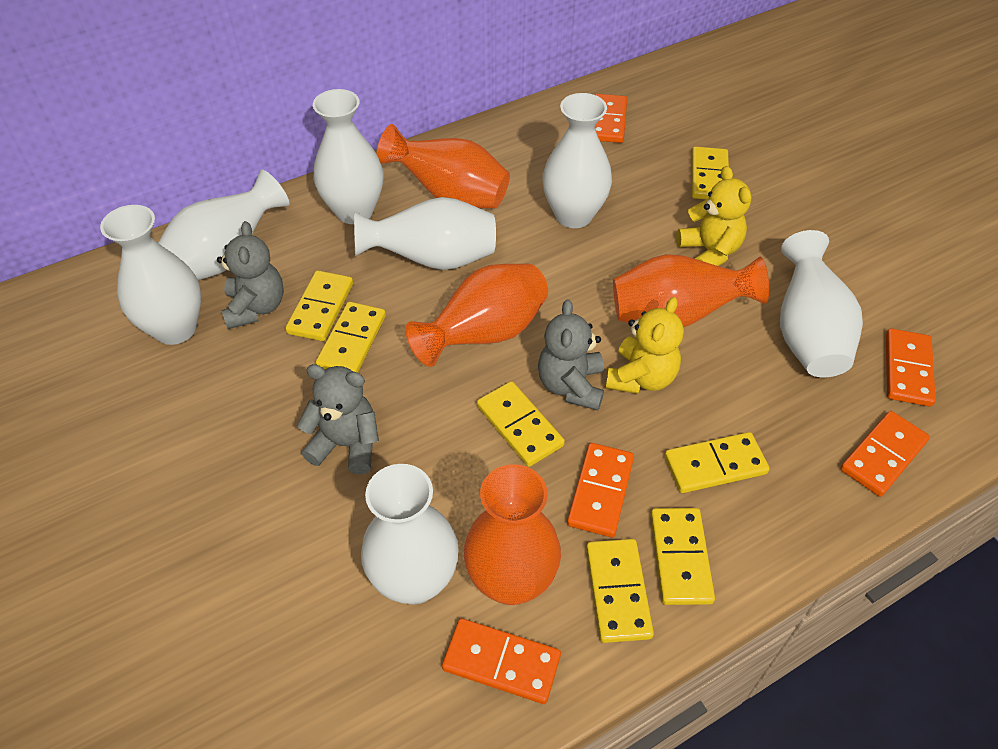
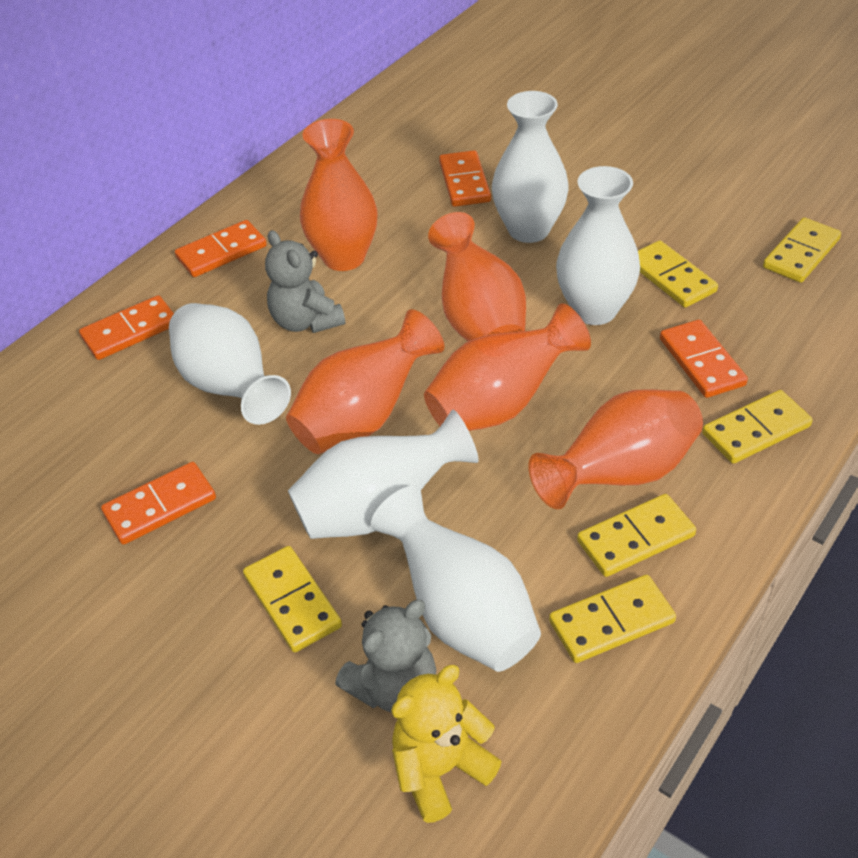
grey teddy bear: 3 -> 2
orange vase: 4 -> 5
white vase: 7 -> 5
yellow domino: 7 -> 6
yellow teddy bear: 2 -> 1

